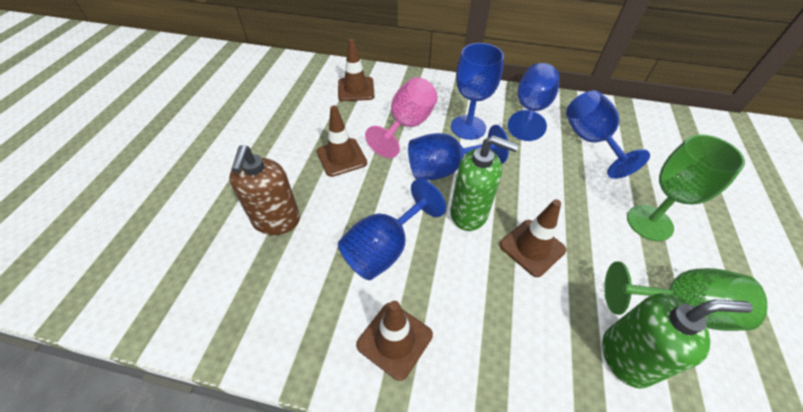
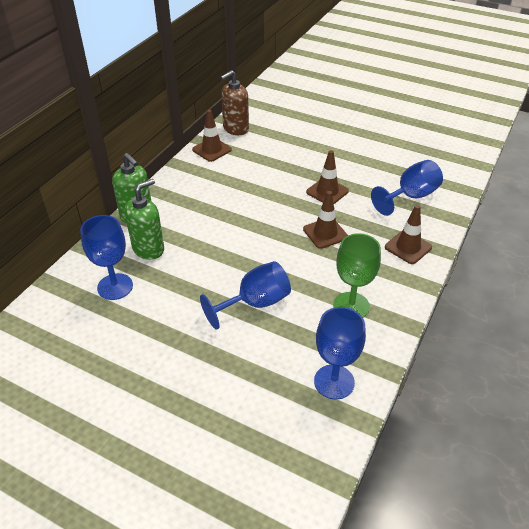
blue goblet: 5 -> 4
green goblet: 2 -> 1
pink goblet: 1 -> 0

